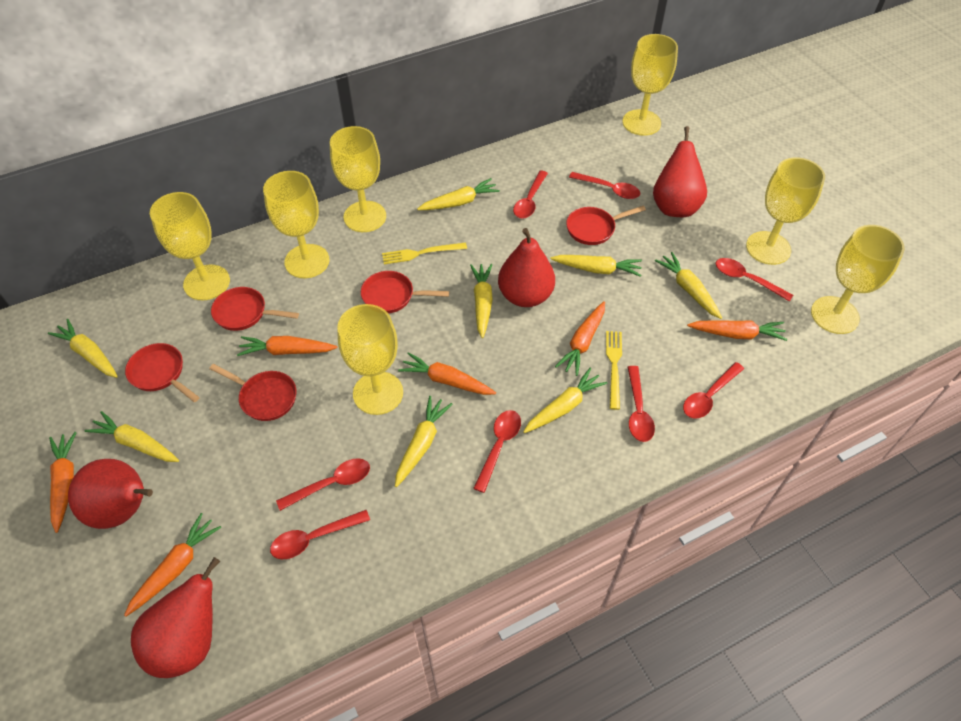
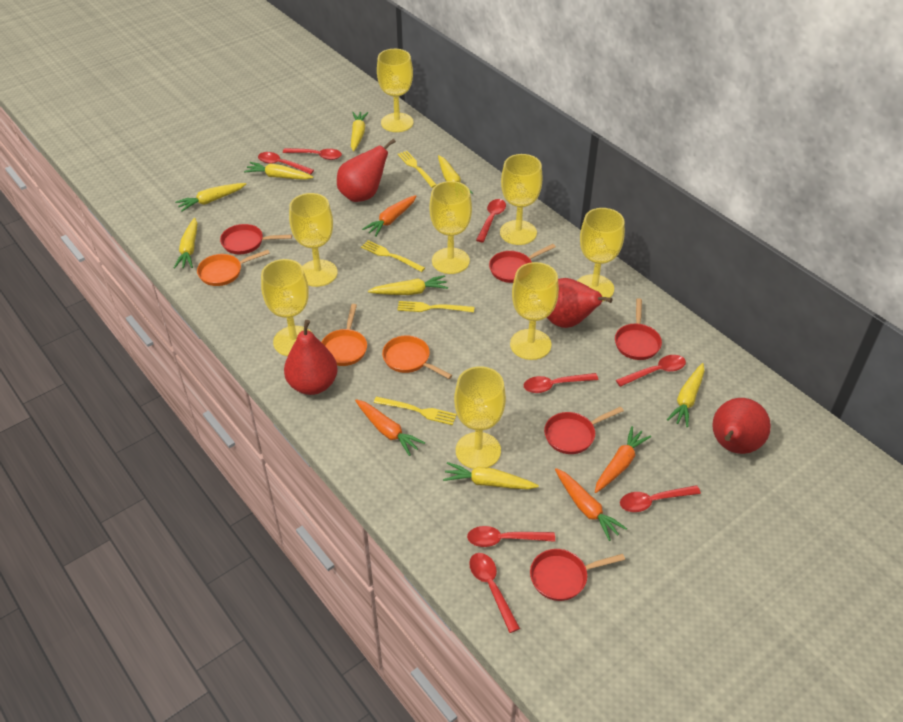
orange carrot: 6 -> 4
orange pan: 0 -> 3
yellow fork: 2 -> 4
yellow goblet: 7 -> 8

